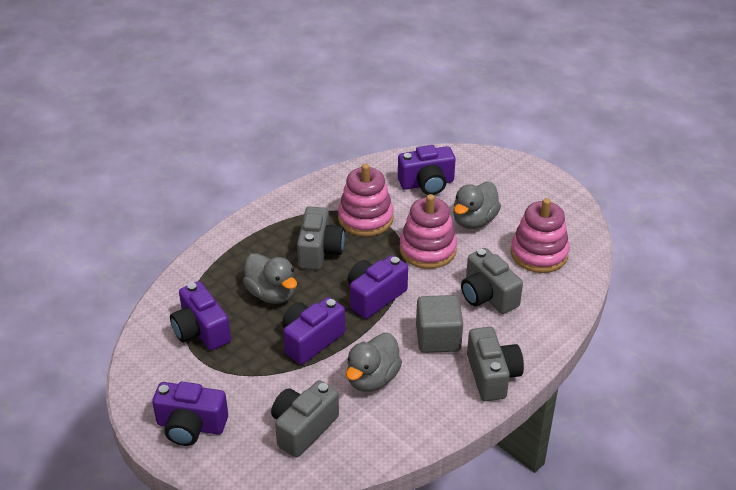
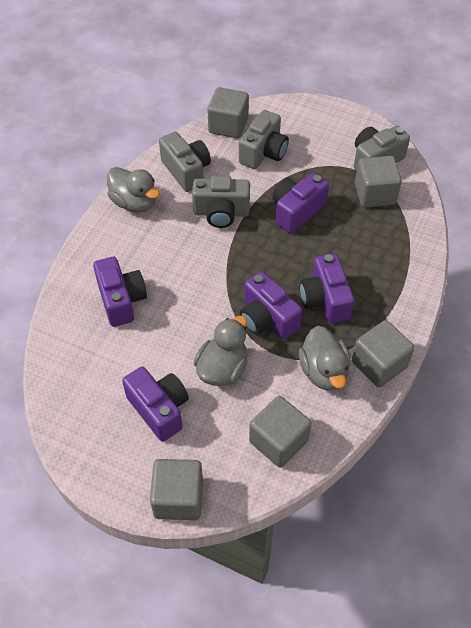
grey cube: 1 -> 5
pink stacking toy: 3 -> 0

